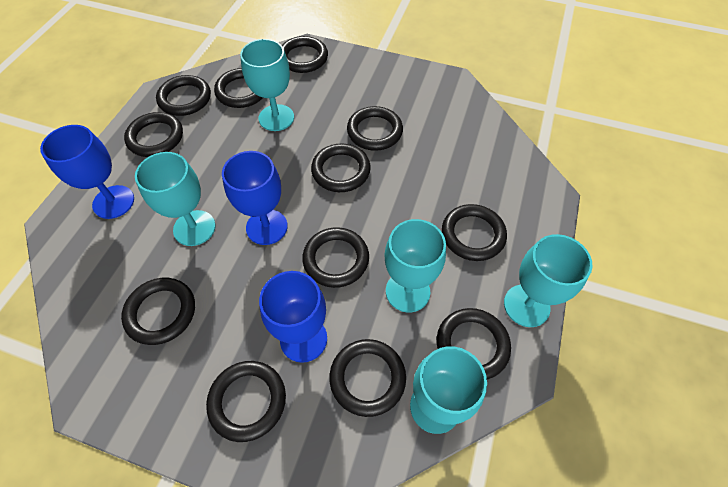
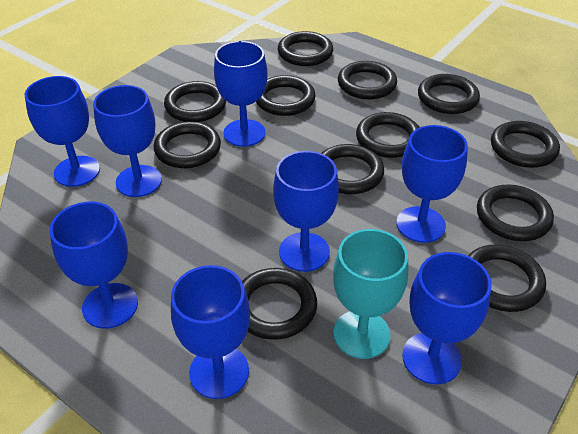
blue goblet: 3 -> 8
turquoise goblet: 5 -> 1

